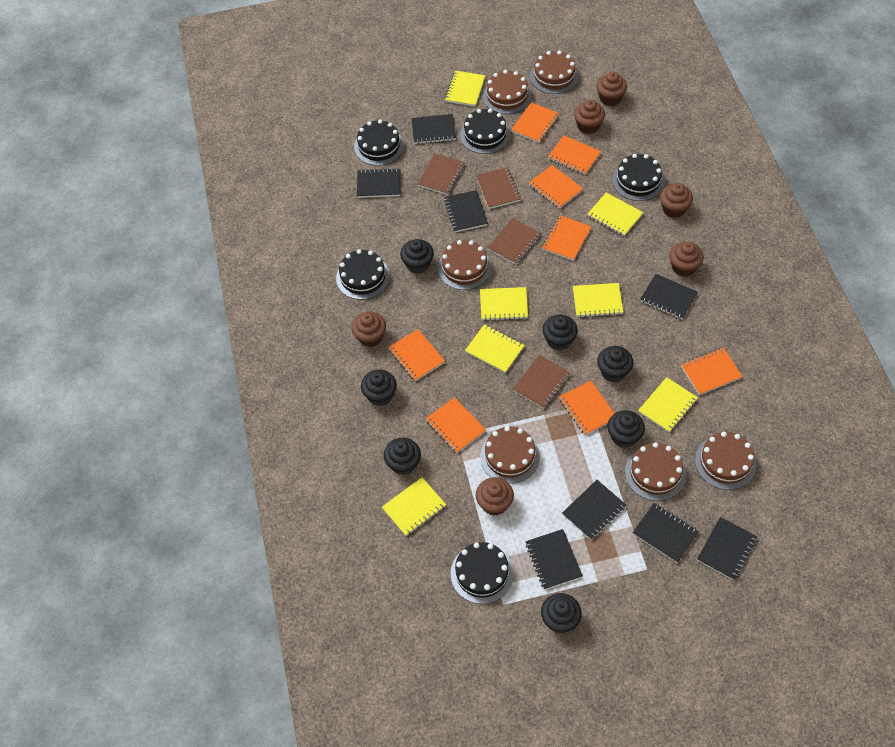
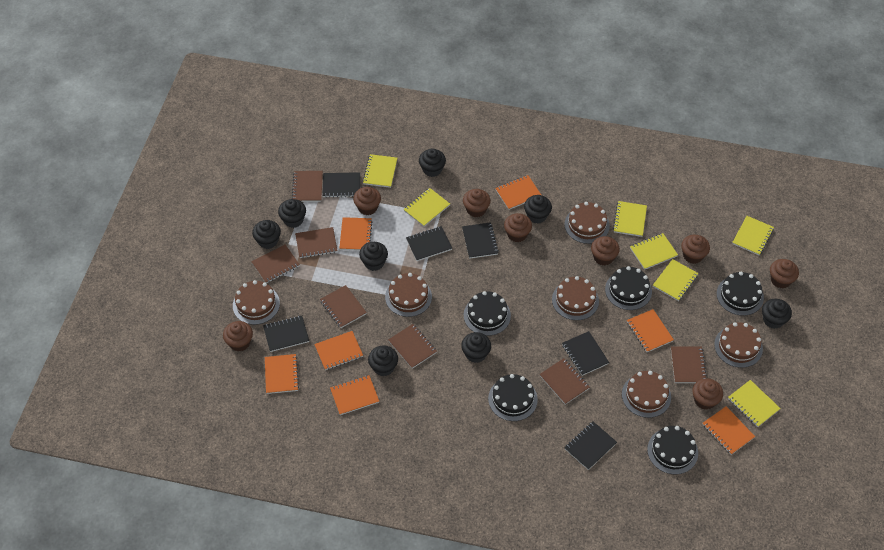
black cupcake: 7 -> 8
black notebook: 8 -> 6
brown cupcake: 6 -> 8
brown notebook: 4 -> 7
orange notebook: 8 -> 7

